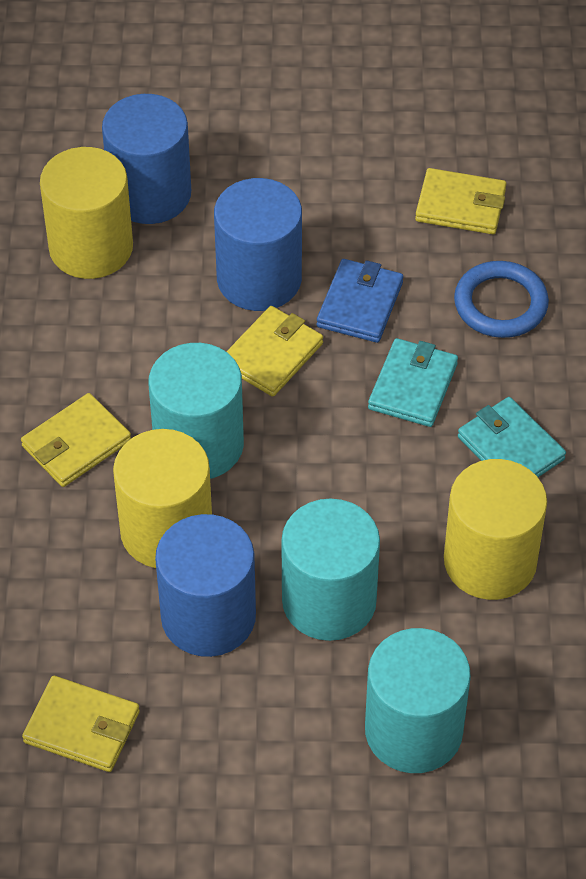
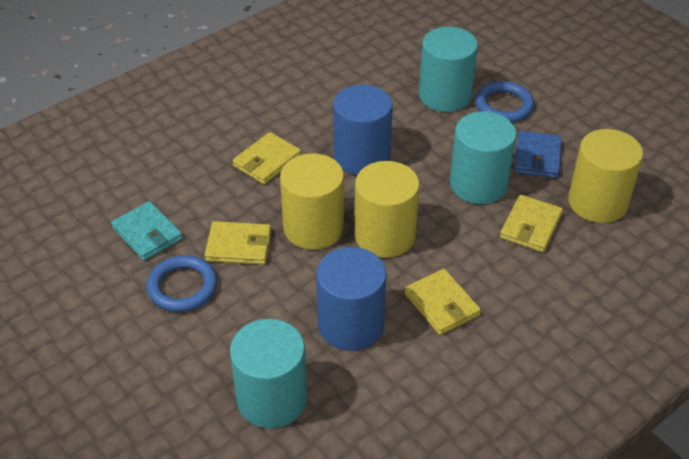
blue cylinder: 3 -> 2
blue ring: 1 -> 2
turquoise wallet: 2 -> 1

